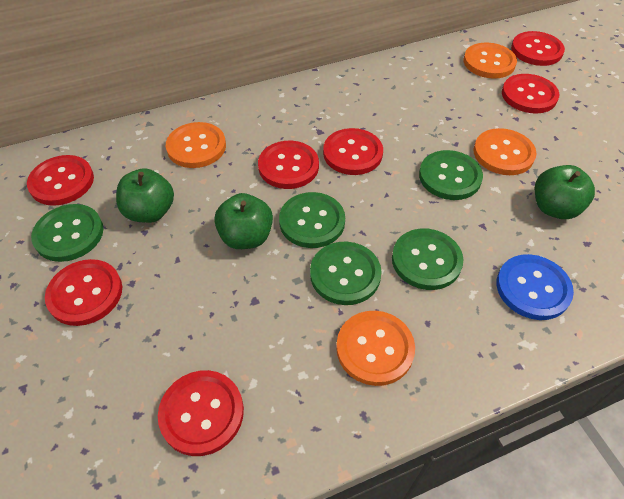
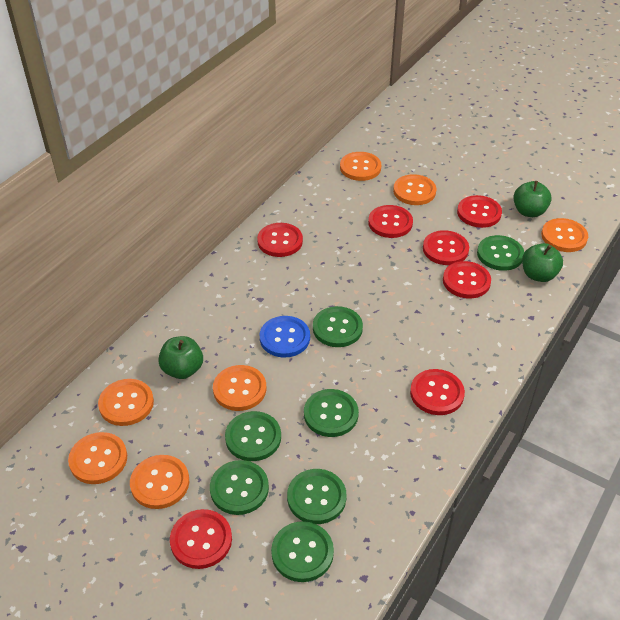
green button: 5 -> 7
orange button: 4 -> 7

